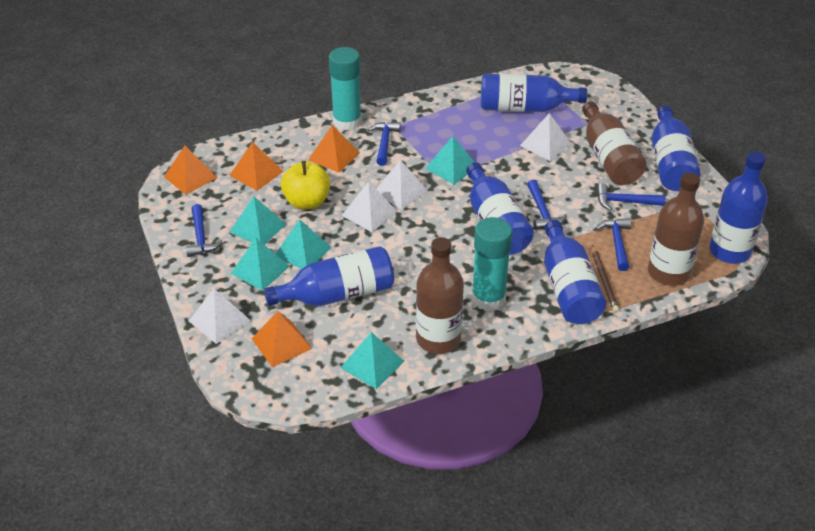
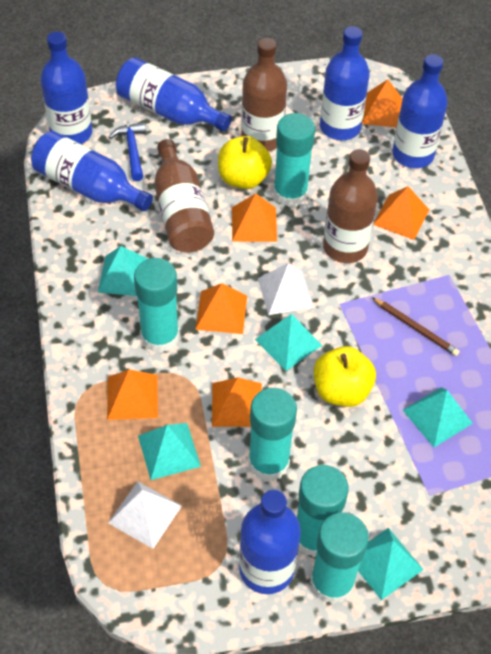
blue hammer: 5 -> 1
orange pyramid: 4 -> 6
turquoise glue stick: 2 -> 5
white pyramid: 4 -> 2
yellow apple: 1 -> 2

